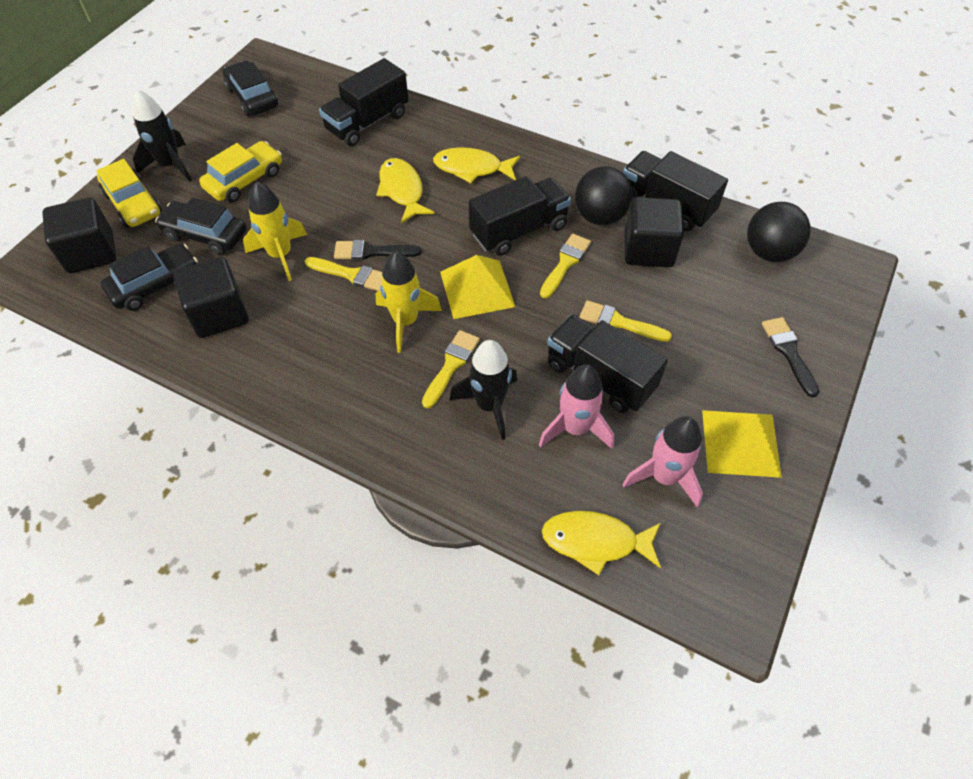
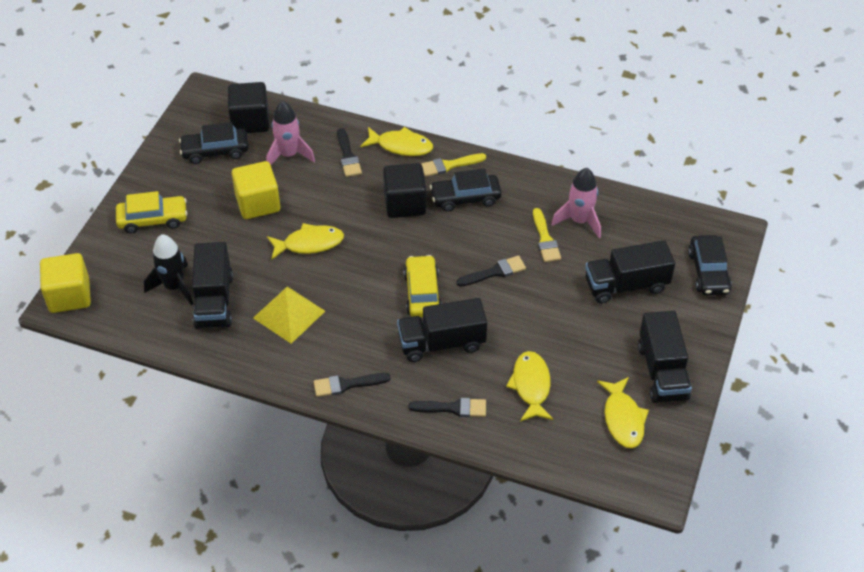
black ball: 2 -> 0
black brush: 2 -> 4
black cube: 3 -> 2
black rocket: 2 -> 1
yellow brush: 4 -> 2
yellow cube: 0 -> 2
yellow fish: 3 -> 4
yellow pyramid: 2 -> 1
yellow rocket: 2 -> 0

